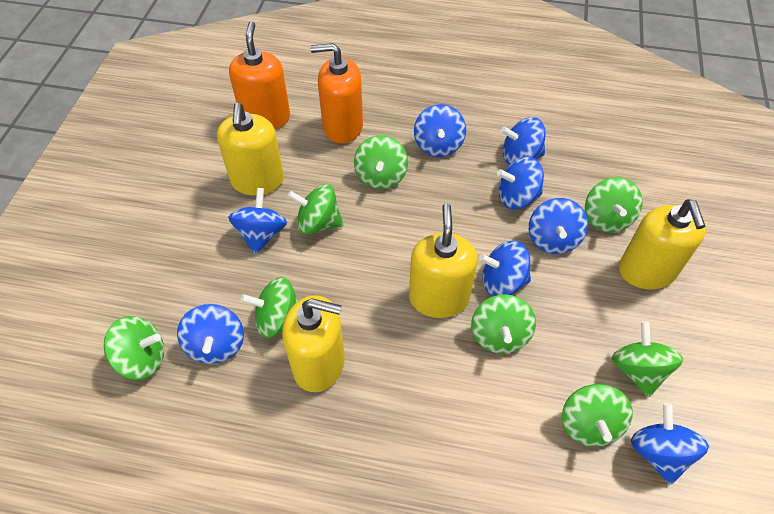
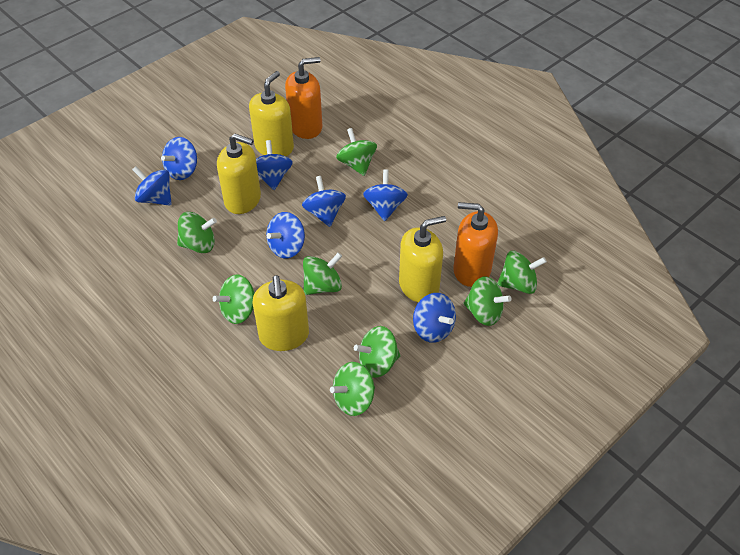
blue spinning top: 8 -> 7

